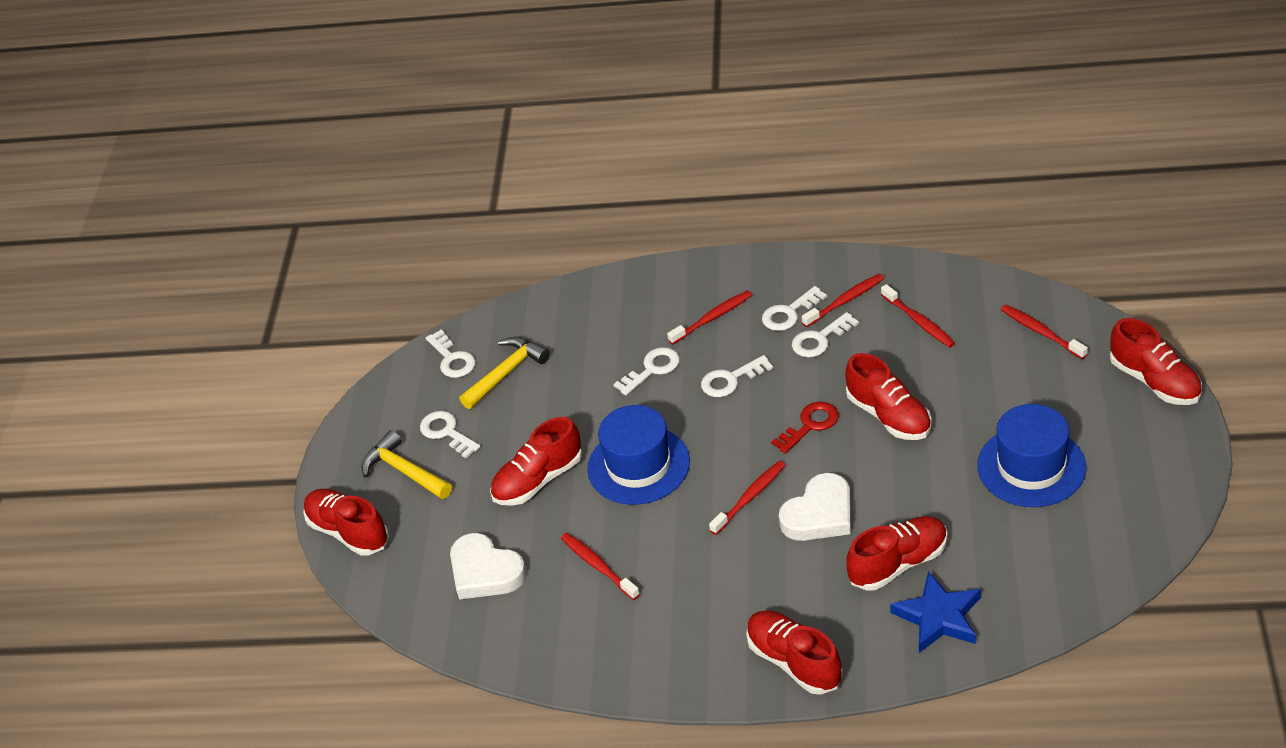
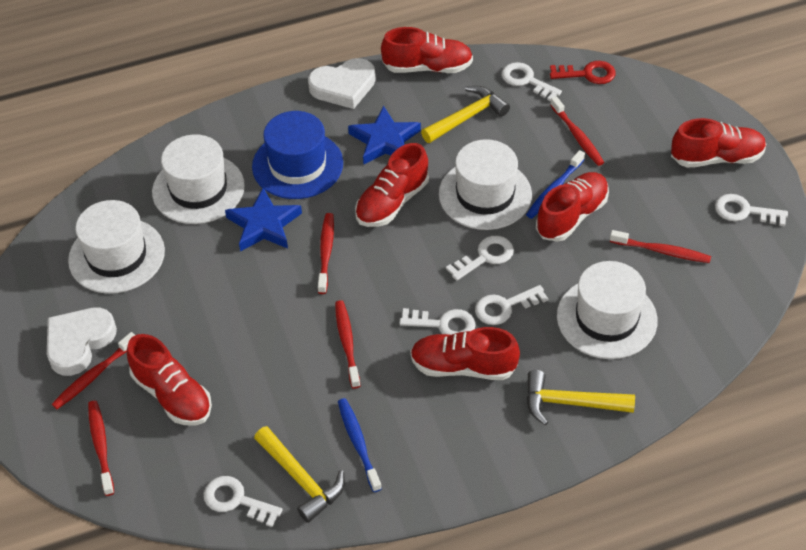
blue hat: 2 -> 1
blue star: 1 -> 2
blue toothbrush: 0 -> 2
white hat: 0 -> 4
yellow hammer: 2 -> 3

